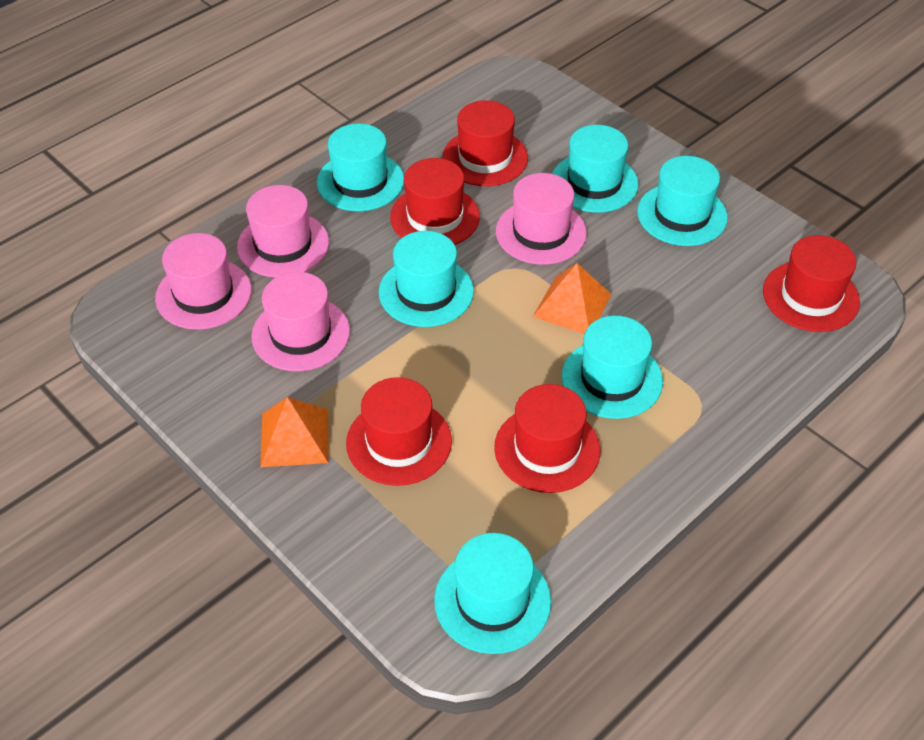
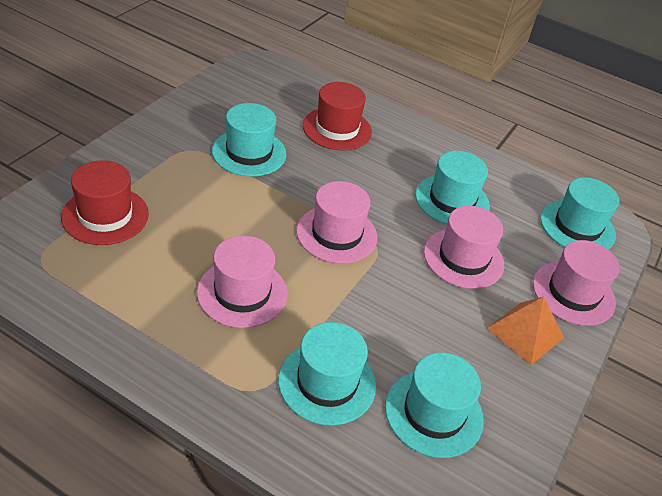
orange pyramid: 2 -> 1
red hat: 5 -> 2
turquoise hat: 6 -> 5

